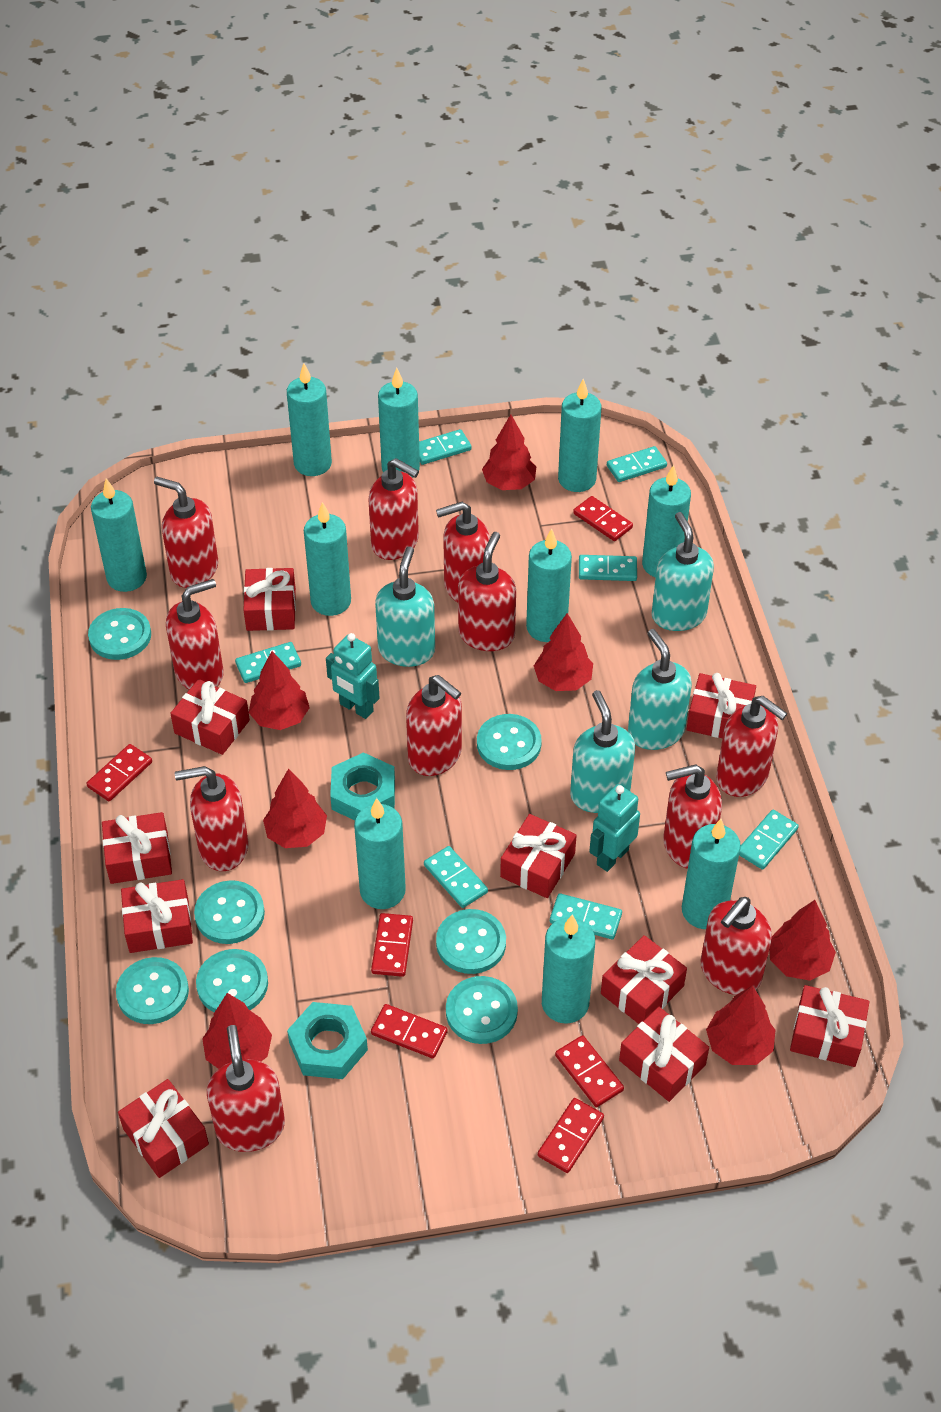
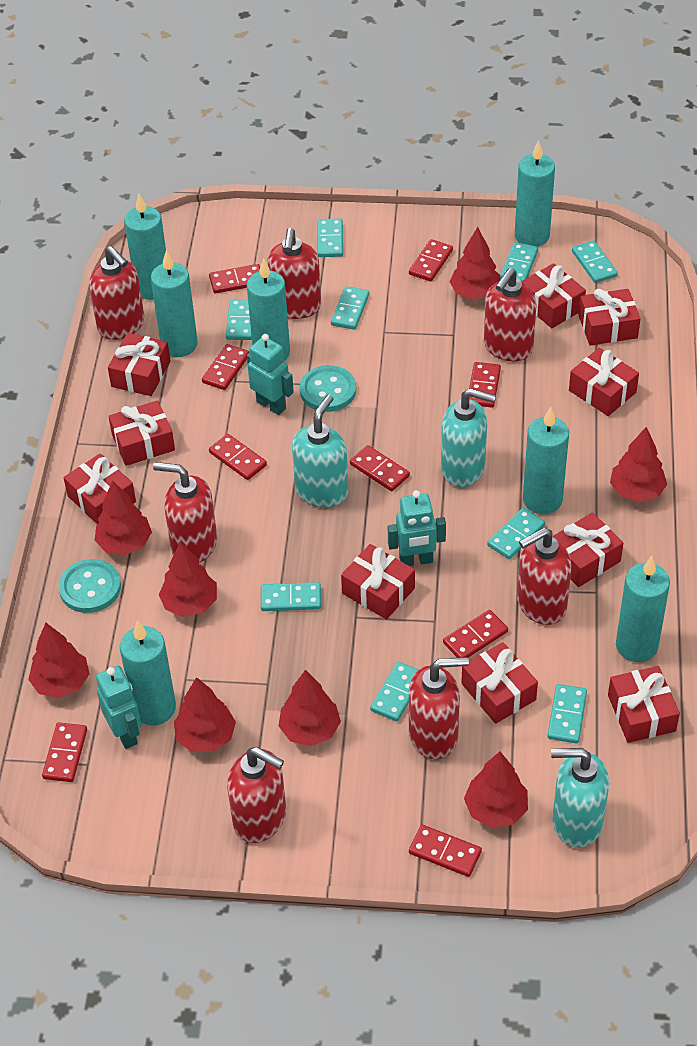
red domino: 6 -> 9
red soap dispenser: 11 -> 7
red tree: 7 -> 8
turquoise button: 7 -> 2
turquoise candle: 10 -> 7
turquoise domino: 7 -> 9
turquoise nut: 2 -> 0
turquoise robot: 2 -> 3
turquoise soap dispenser: 4 -> 3

